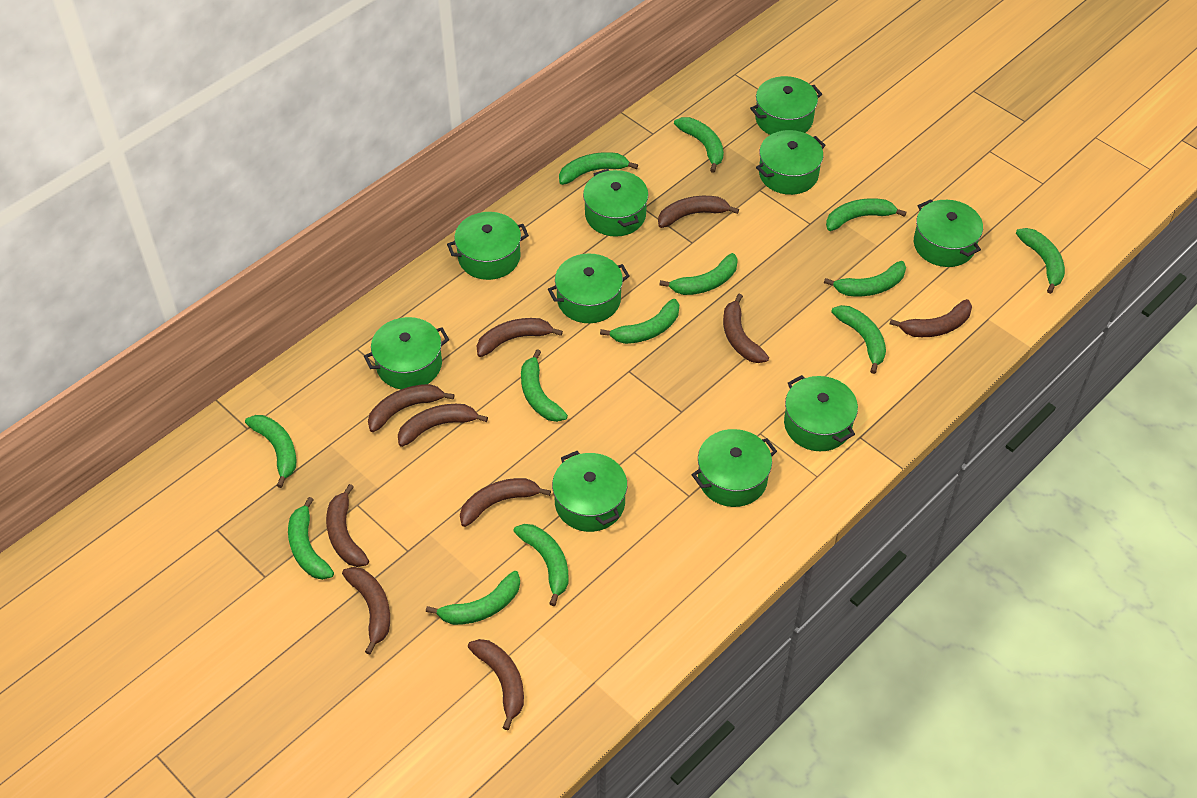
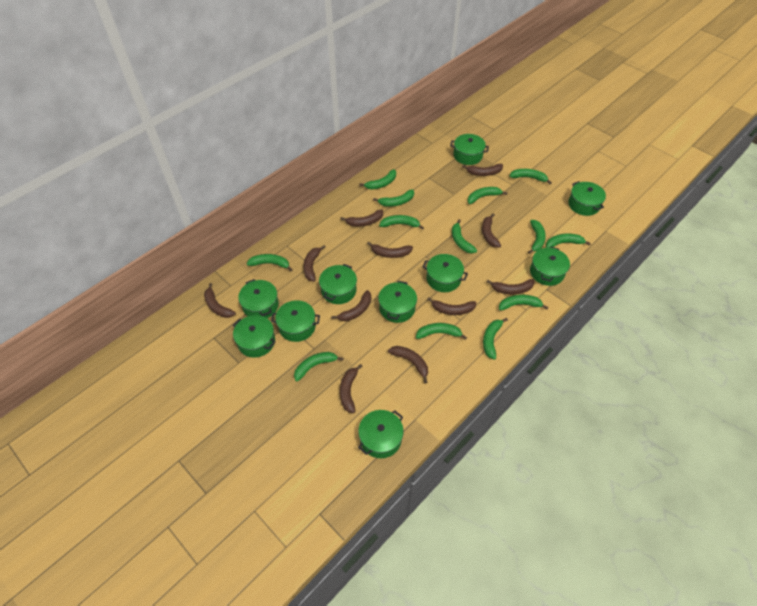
brown banana: 10 -> 11

